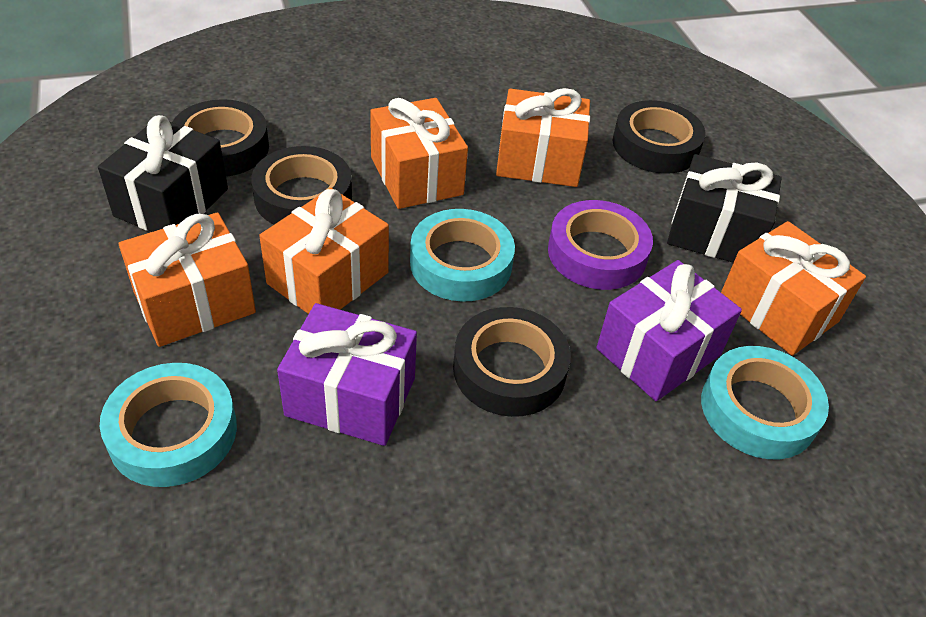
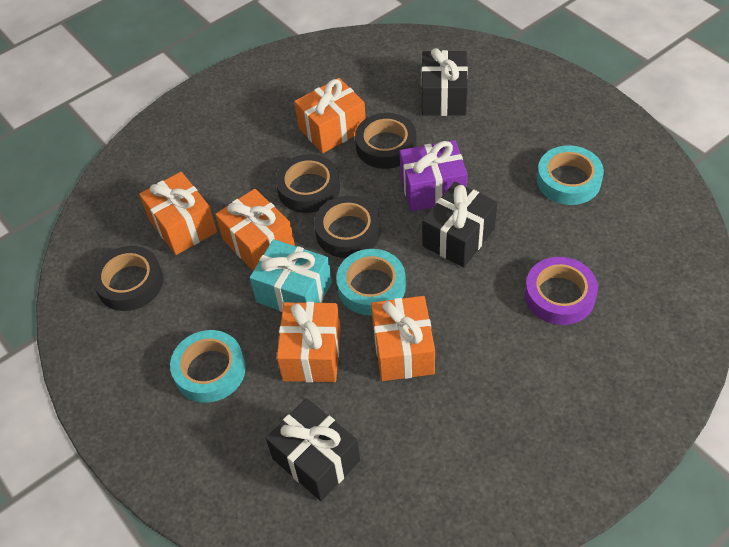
black gift: 2 -> 3
purple gift: 2 -> 1
turquoise gift: 0 -> 1

